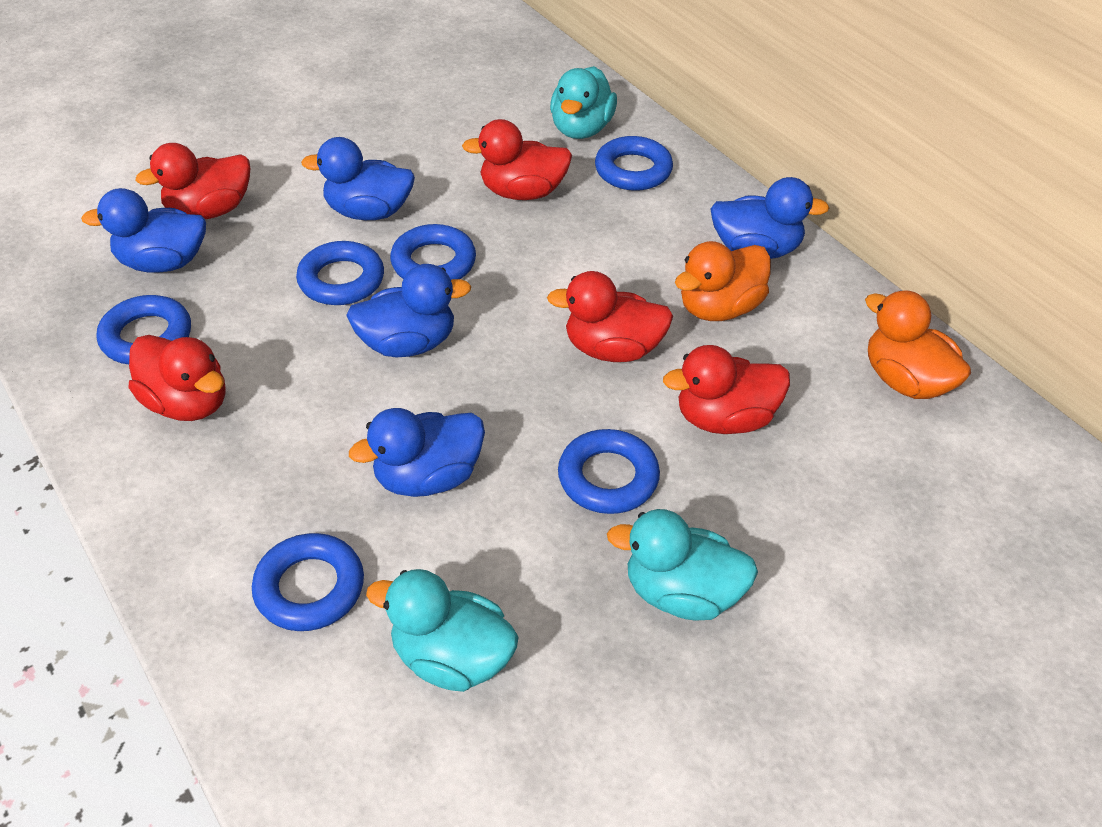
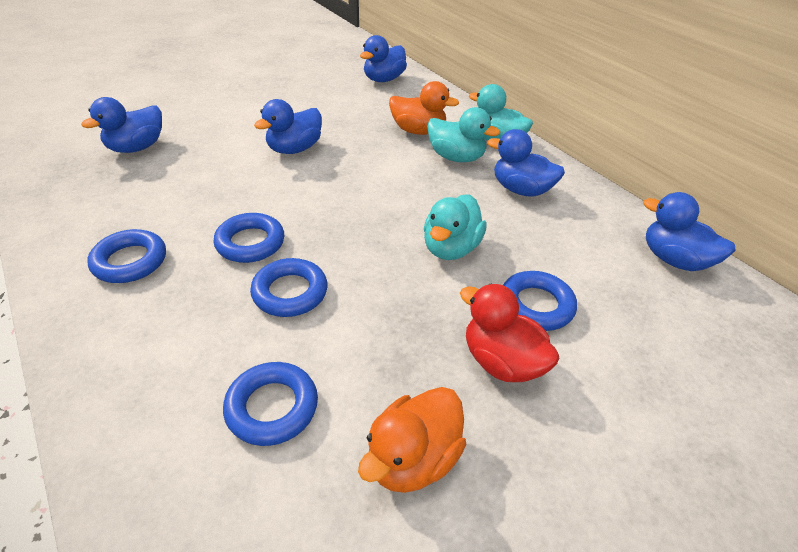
blue ring: 6 -> 5
red duck: 5 -> 1

